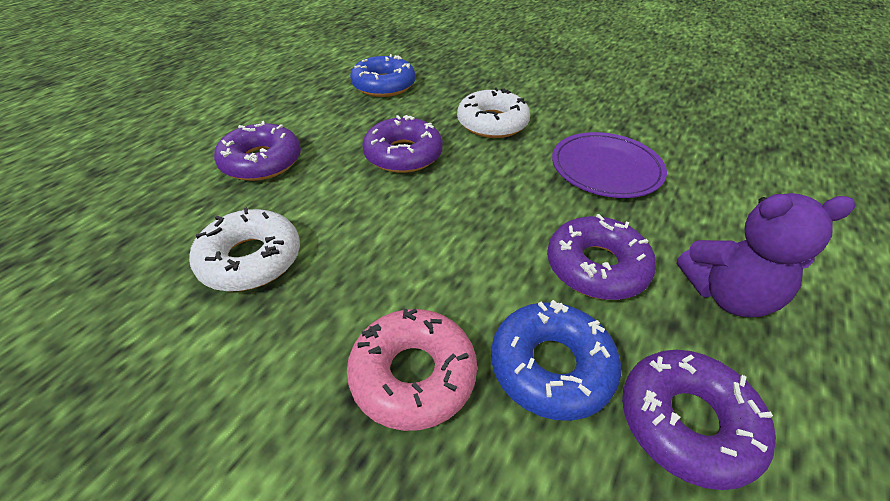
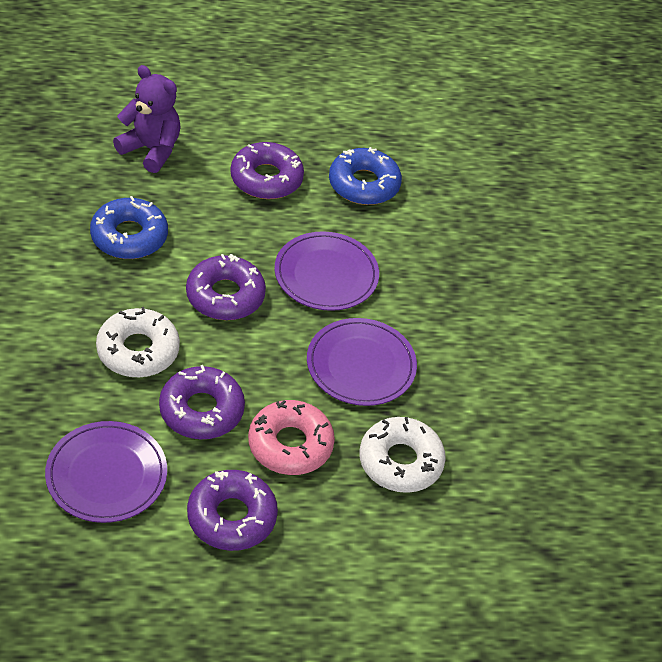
purple plate: 1 -> 3

